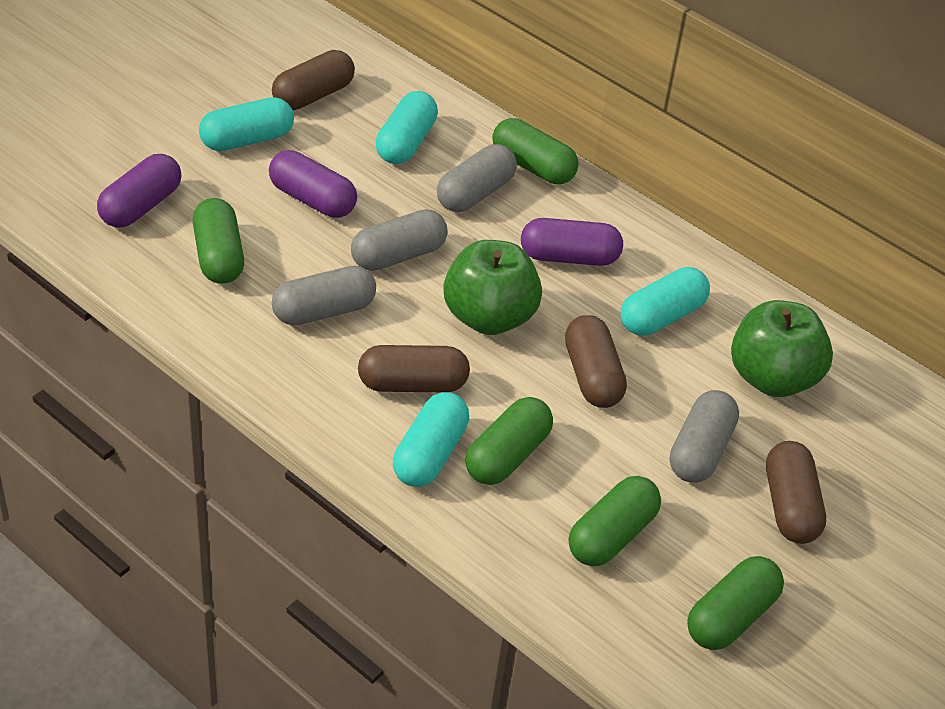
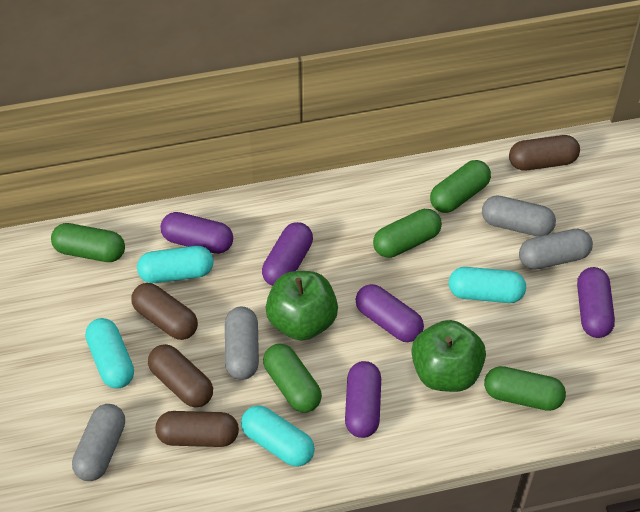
purple capsule: 3 -> 5

